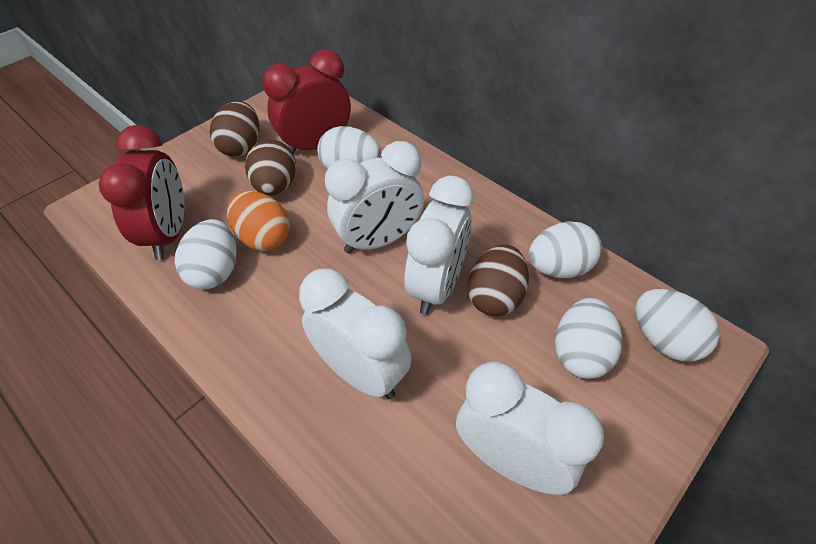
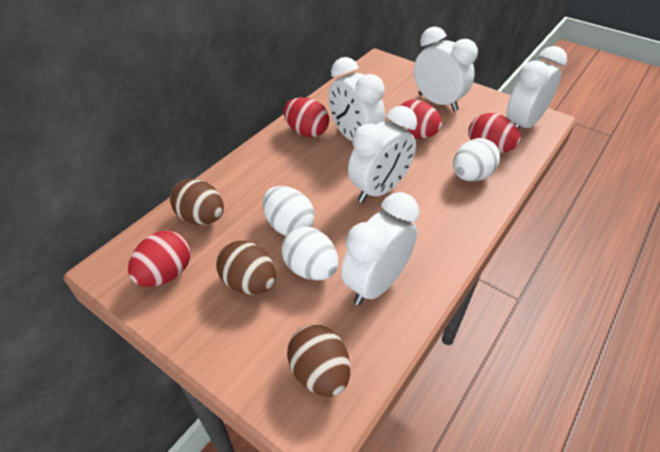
orange egg: 1 -> 0
red clock: 2 -> 0
red egg: 0 -> 4
white clock: 4 -> 5
white egg: 5 -> 3

